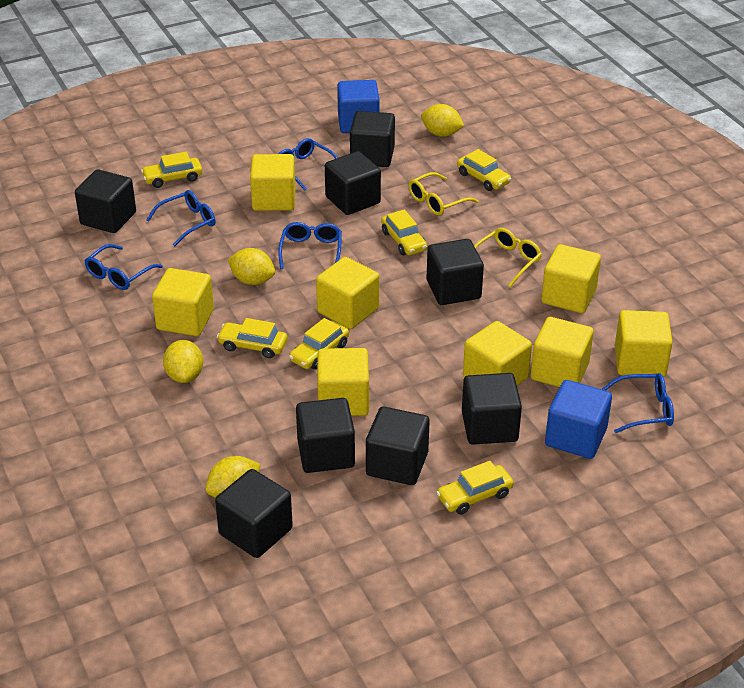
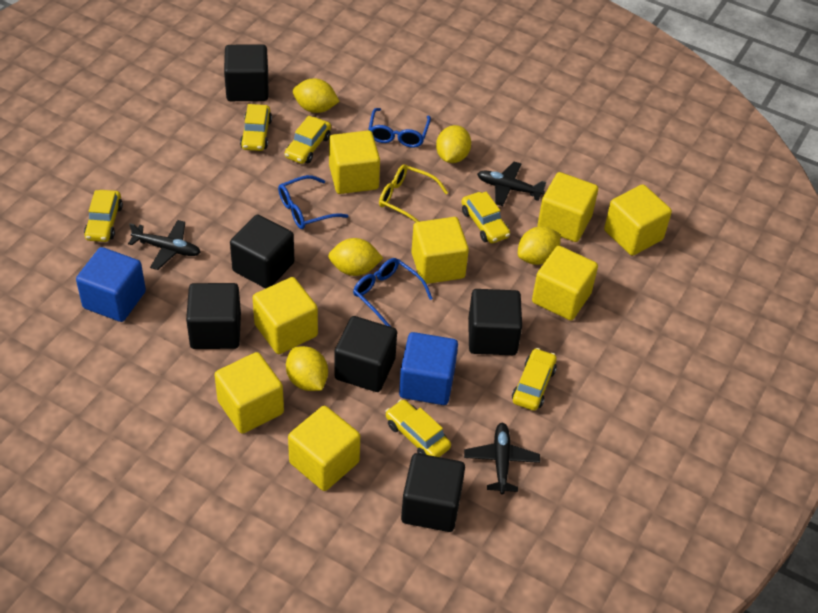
black cube: 8 -> 6
black plane: 0 -> 3
blue glasses: 5 -> 3
yellow glasses: 2 -> 1
yellow lemon: 4 -> 5

